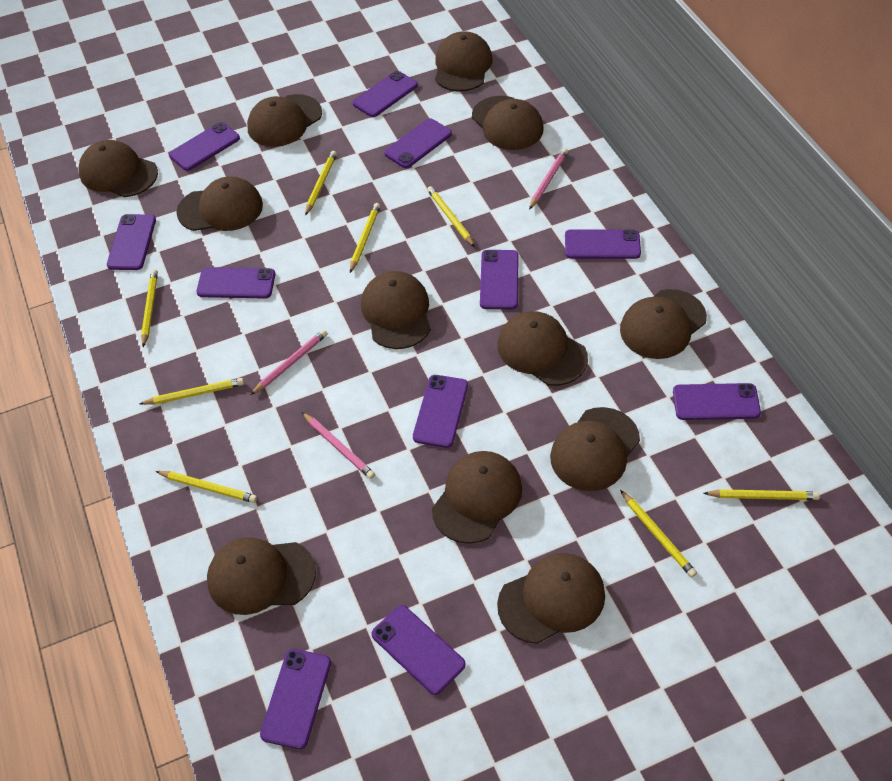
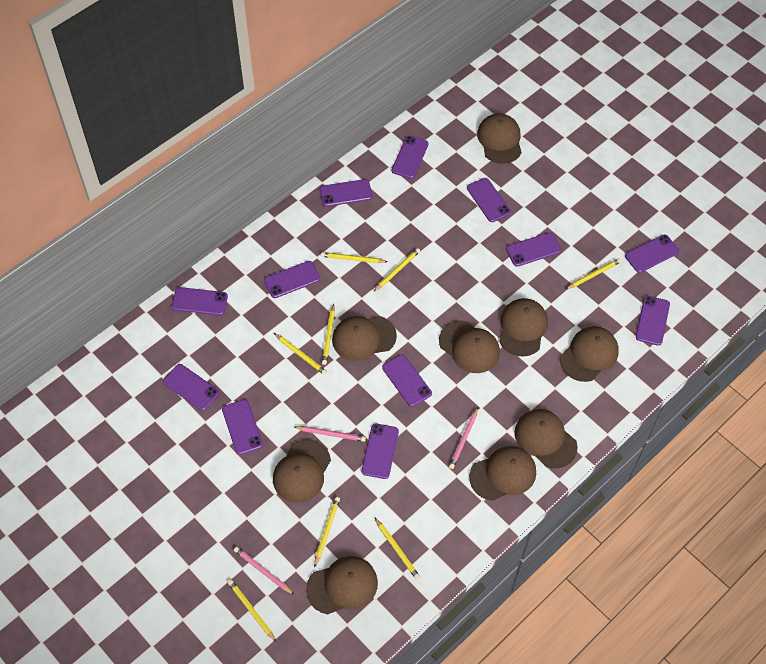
brown cap: 12 -> 9
purple phone: 11 -> 12

